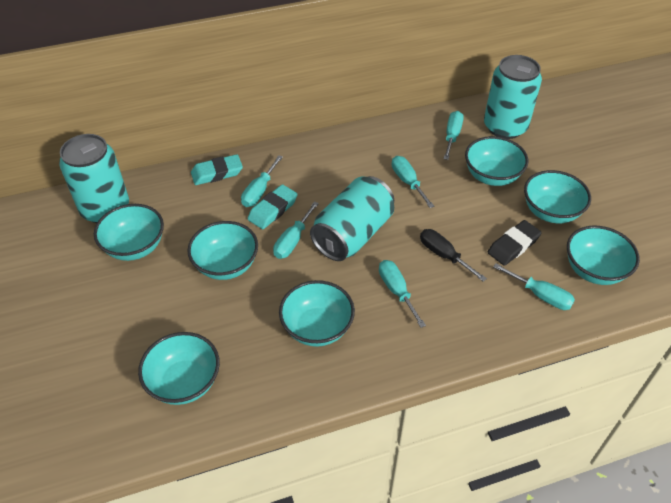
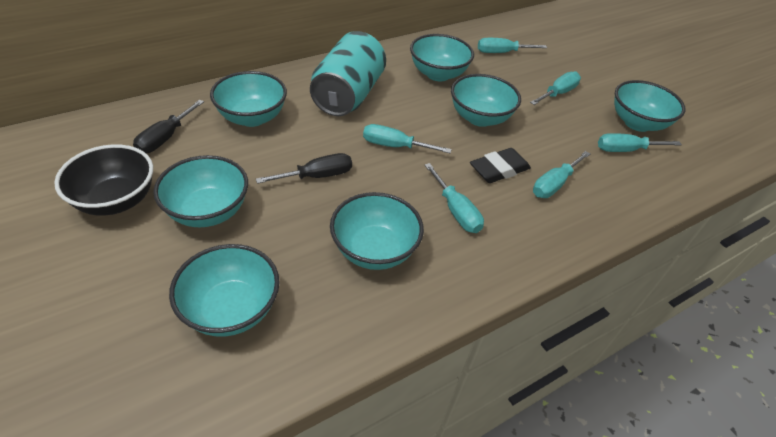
black bowl: 0 -> 1
black screwdriver: 1 -> 2
turquoise can: 3 -> 1
turquoise eraser: 2 -> 0

